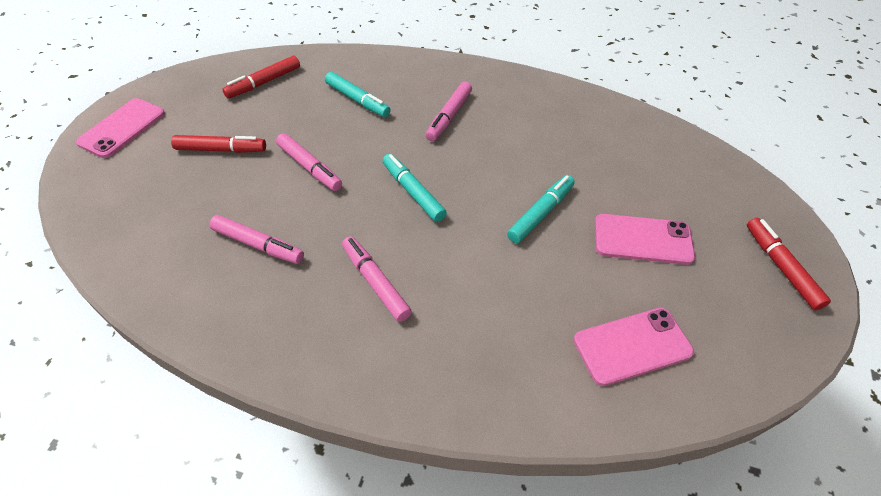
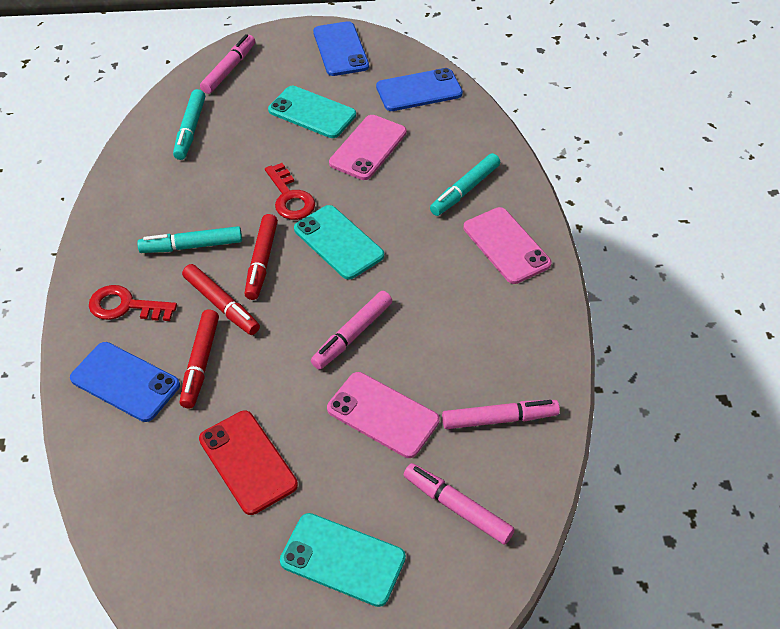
blue phone: 0 -> 3
red key: 0 -> 2
red phone: 0 -> 1
turquoise phone: 0 -> 3

